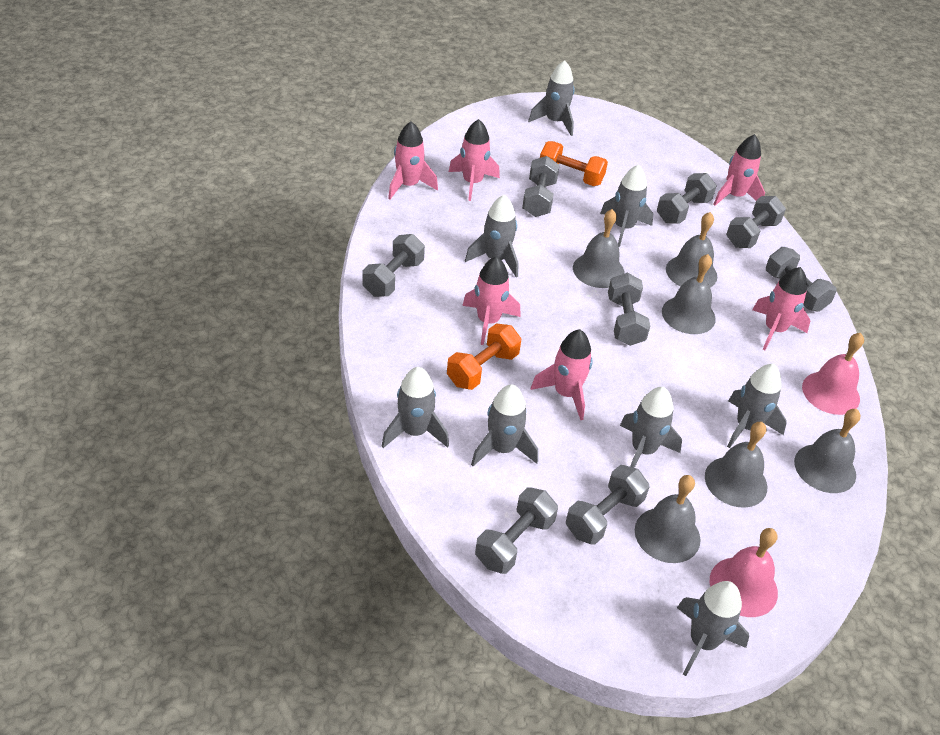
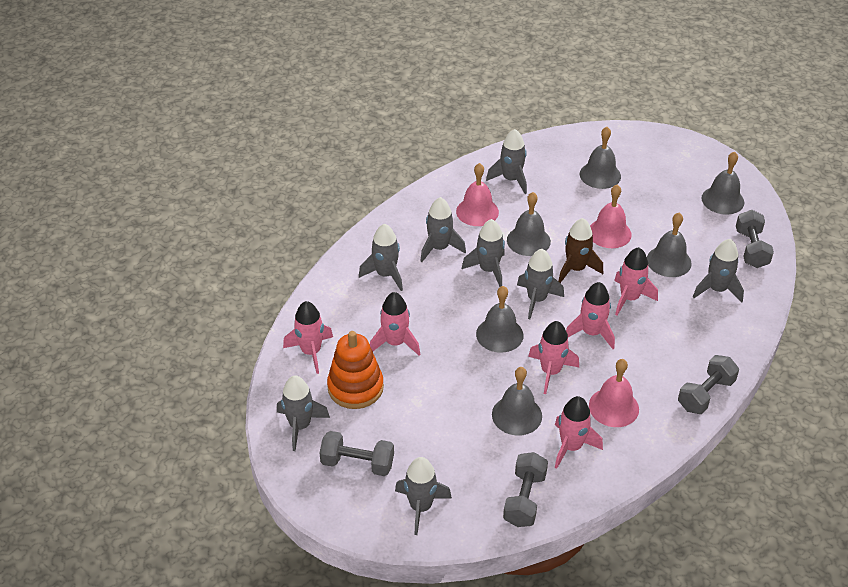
brown rocket: 0 -> 1
grey dumbbell: 8 -> 4
orange dumbbell: 2 -> 0
orange stacking toy: 0 -> 1
pink bell: 2 -> 3

